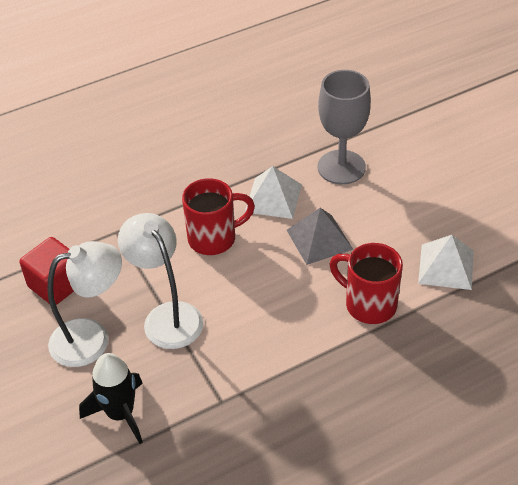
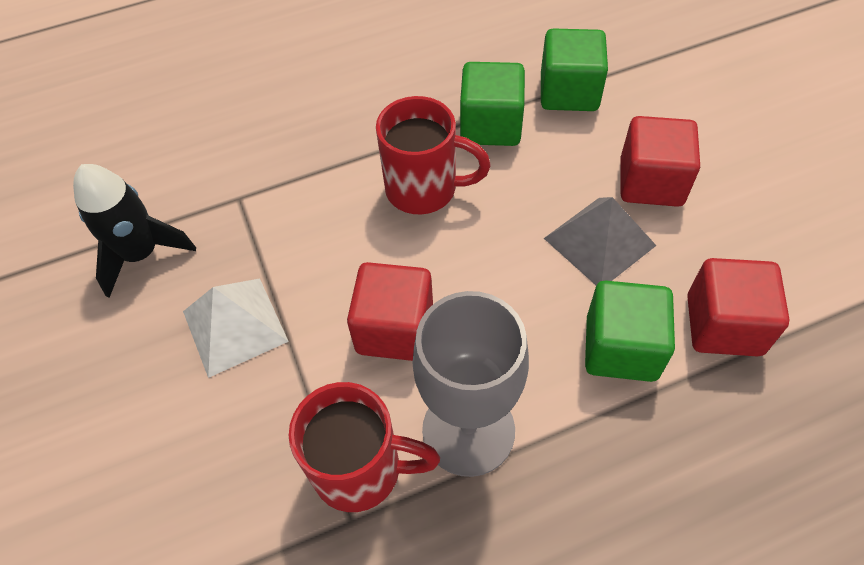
green cube: 0 -> 3
red cube: 1 -> 3
white lamp: 2 -> 0
white pyramid: 2 -> 1

